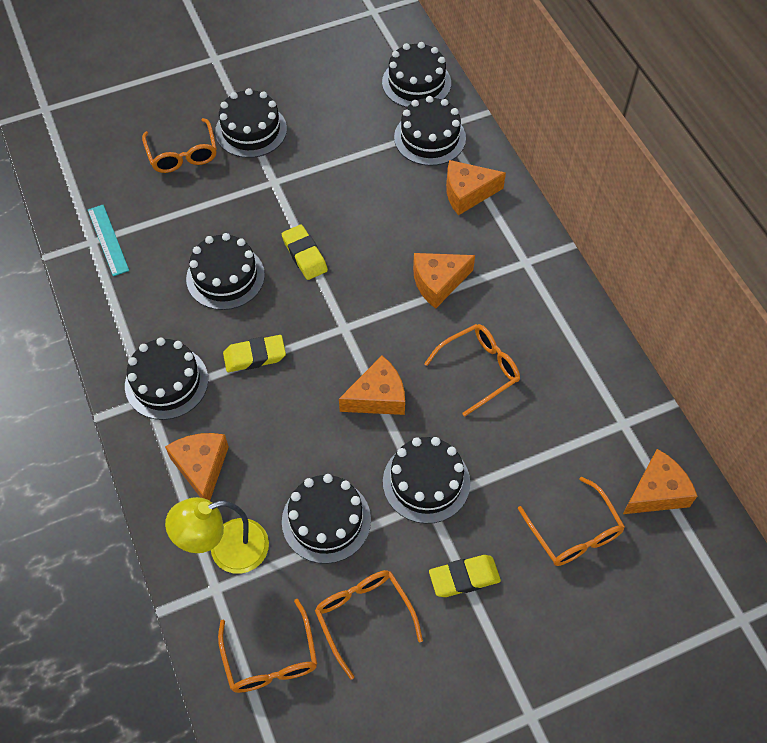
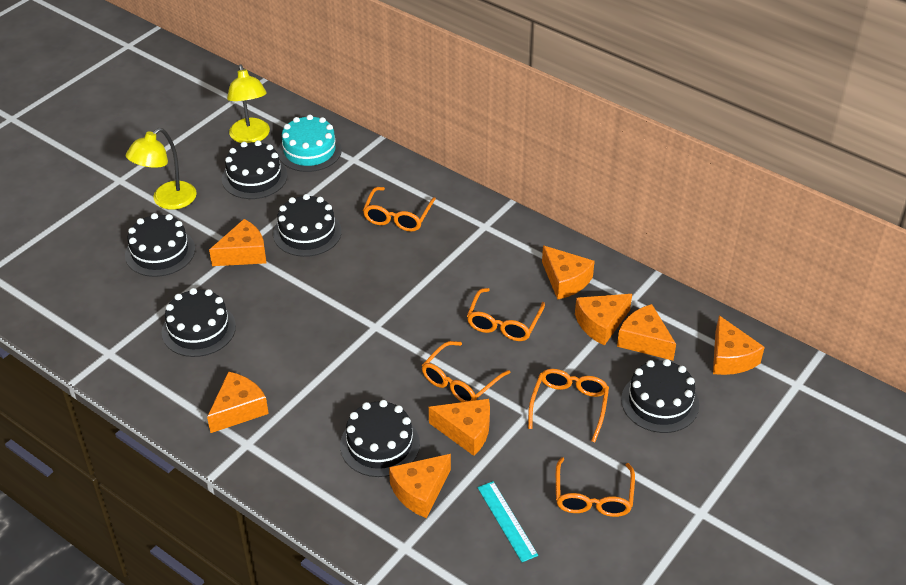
black cake: 7 -> 6
orange cheese: 5 -> 8
turquoise cake: 0 -> 1
yellow eraser: 3 -> 0
yellow lamp: 1 -> 2

